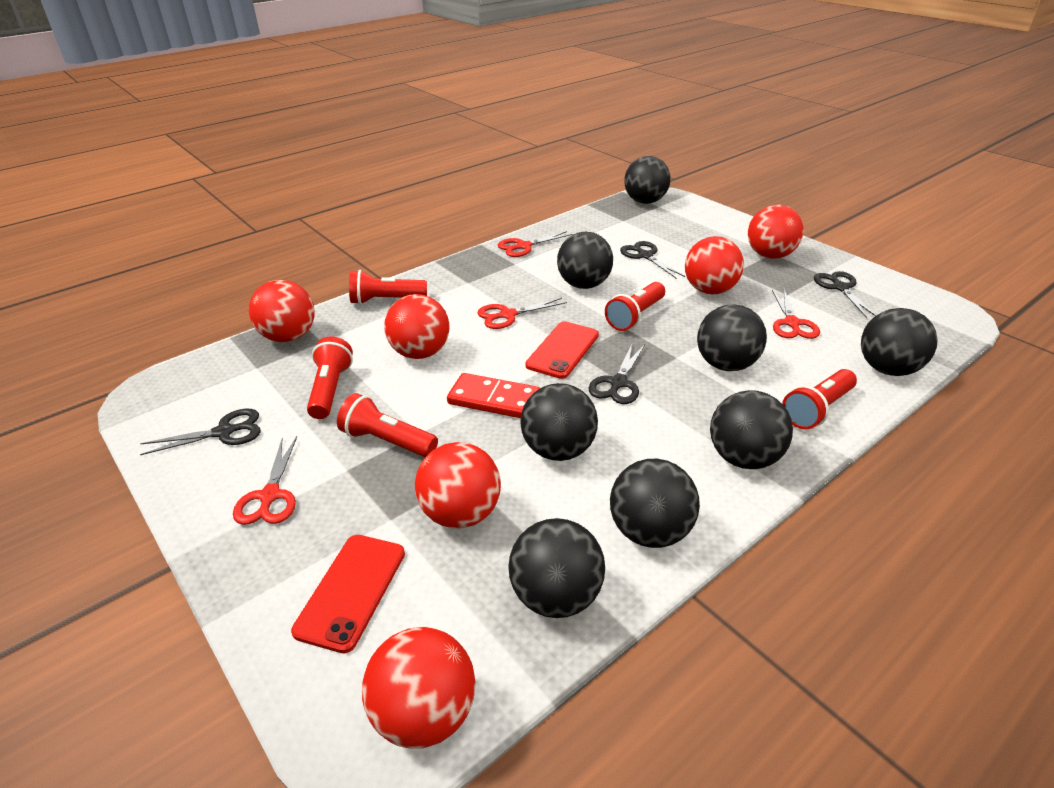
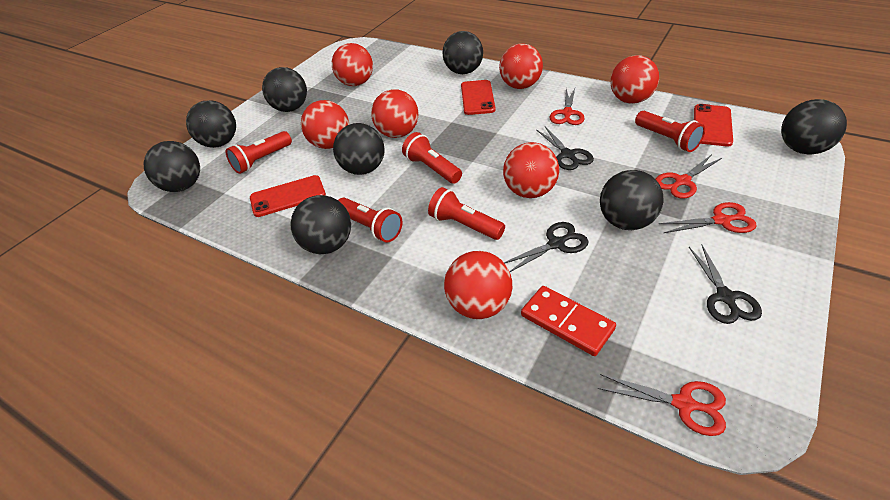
black scissors: 4 -> 3
red ball: 6 -> 7
red phone: 2 -> 3

